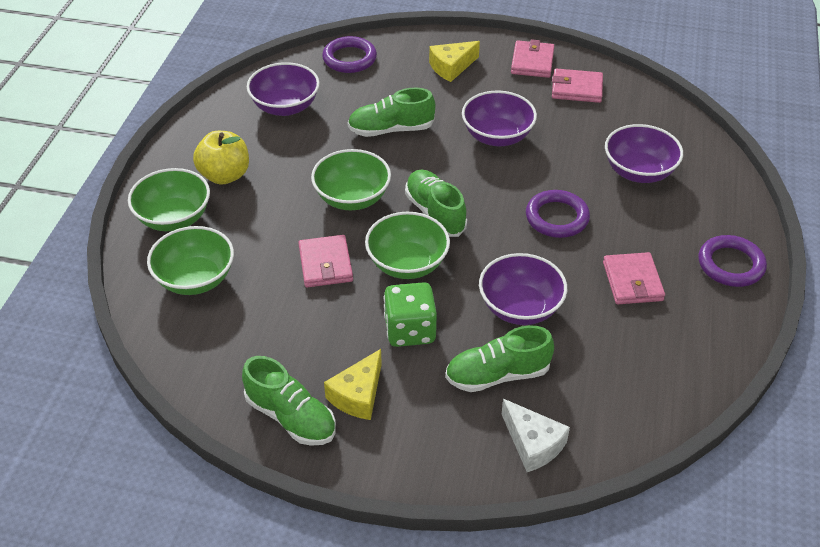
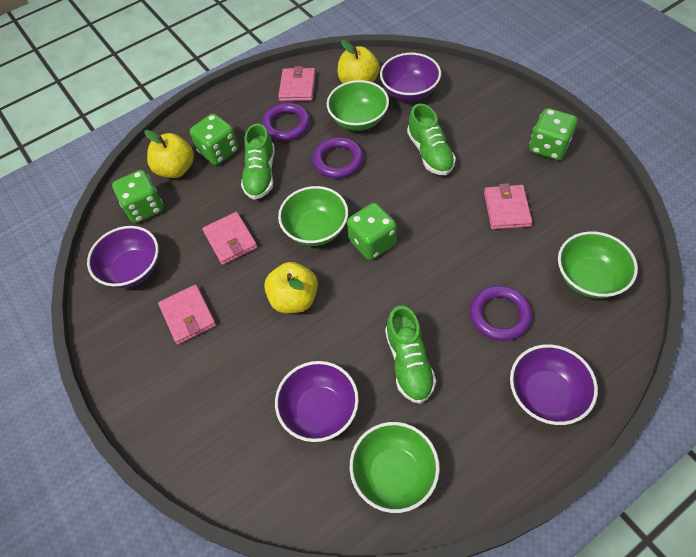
green dice: 1 -> 4
green shoe: 4 -> 3
white cheese: 1 -> 0
yellow apple: 1 -> 3
yellow cheese: 2 -> 0

